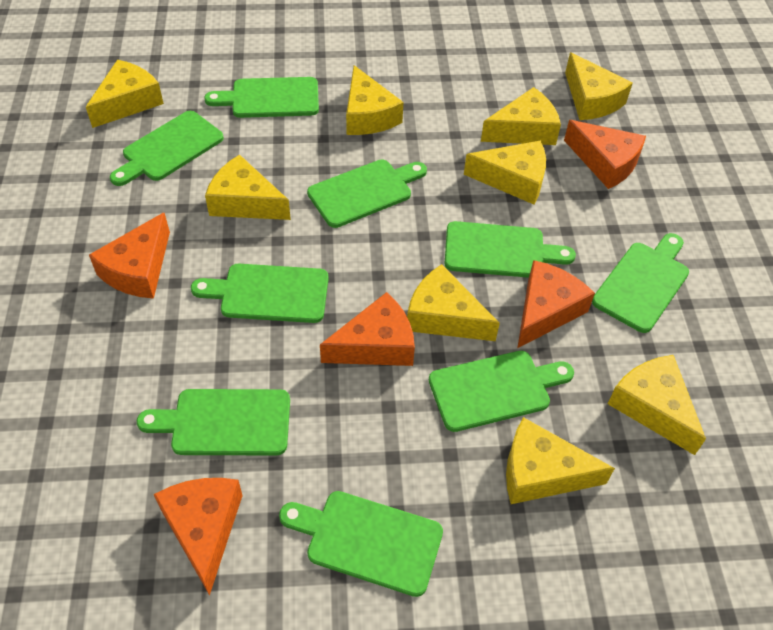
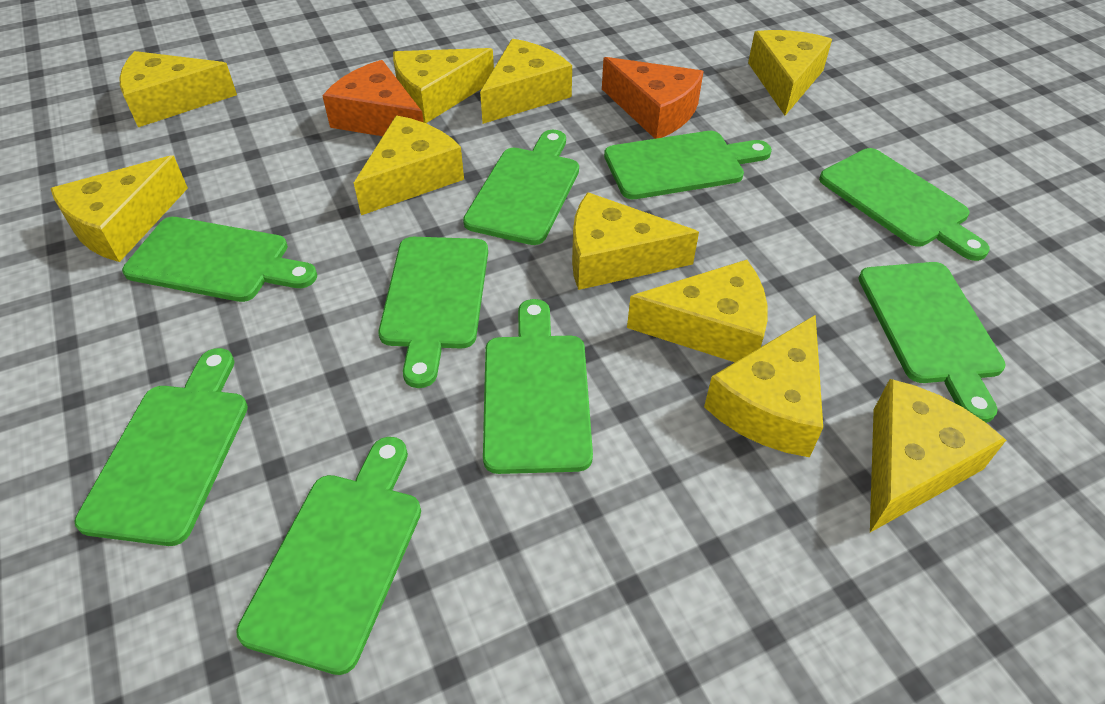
orange cheese: 5 -> 2
yellow cheese: 9 -> 10

